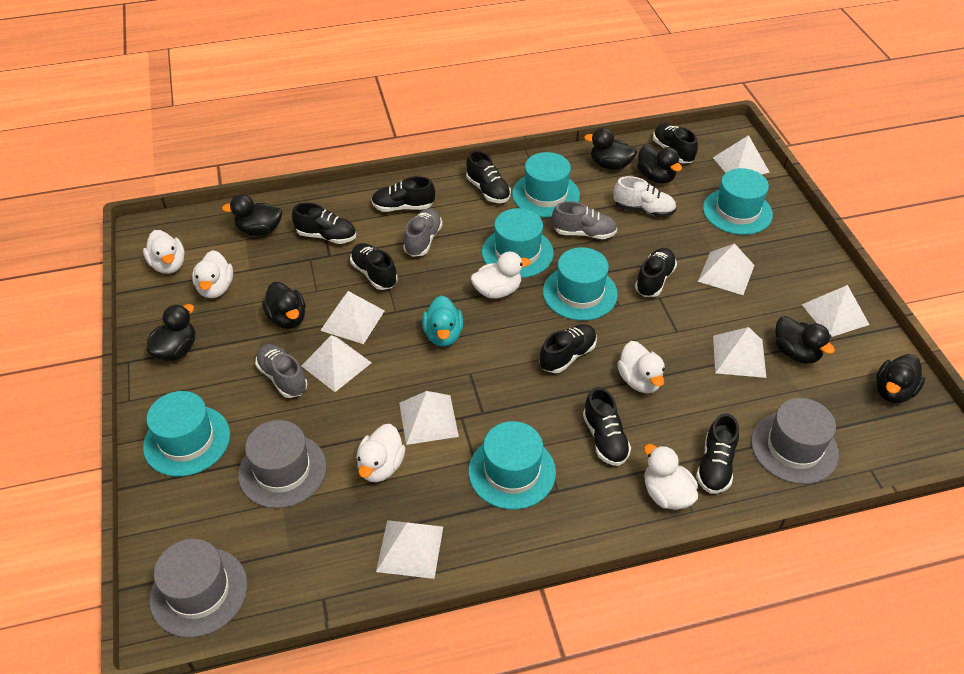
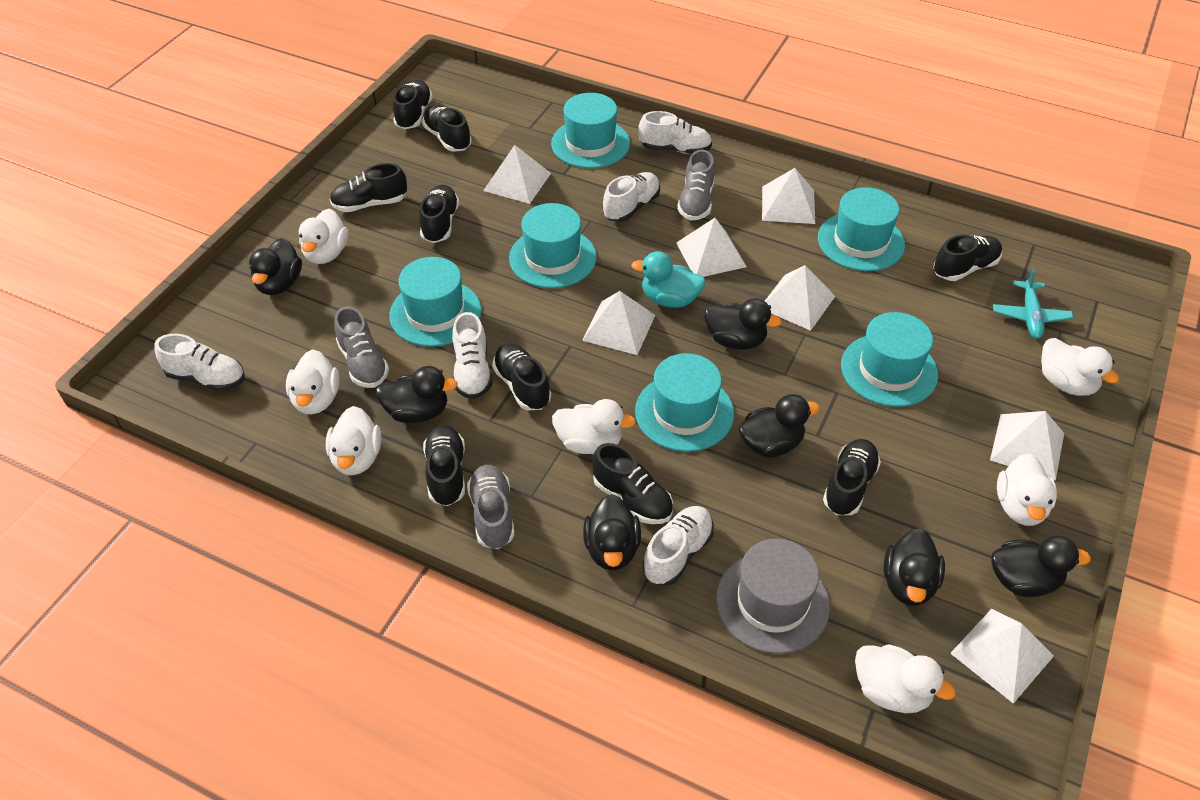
grey hat: 3 -> 1
turquoise plane: 0 -> 1
white duck: 6 -> 7
white pyramid: 8 -> 7
white shoe: 1 -> 5

